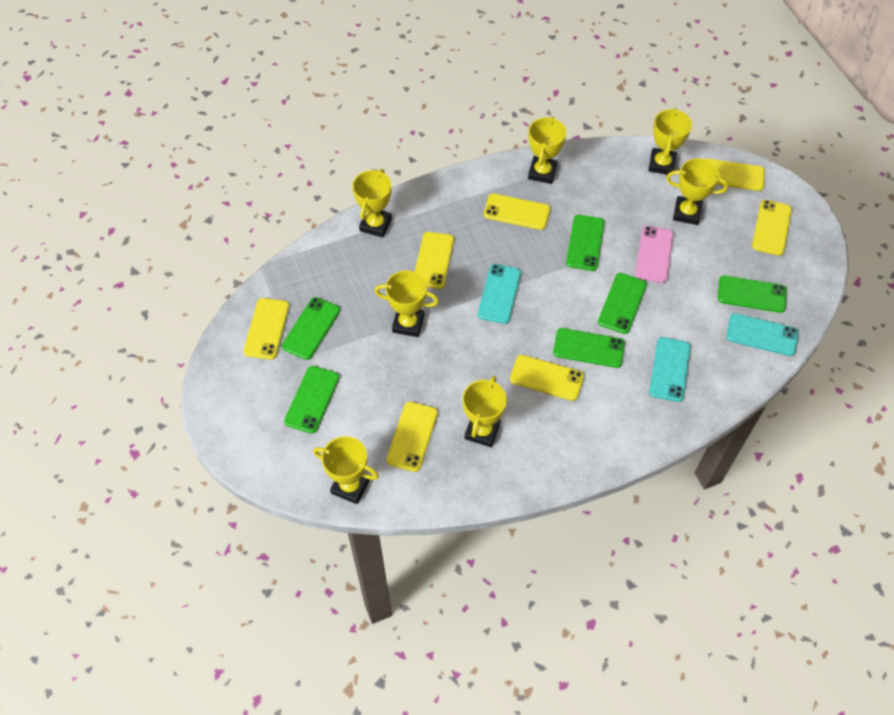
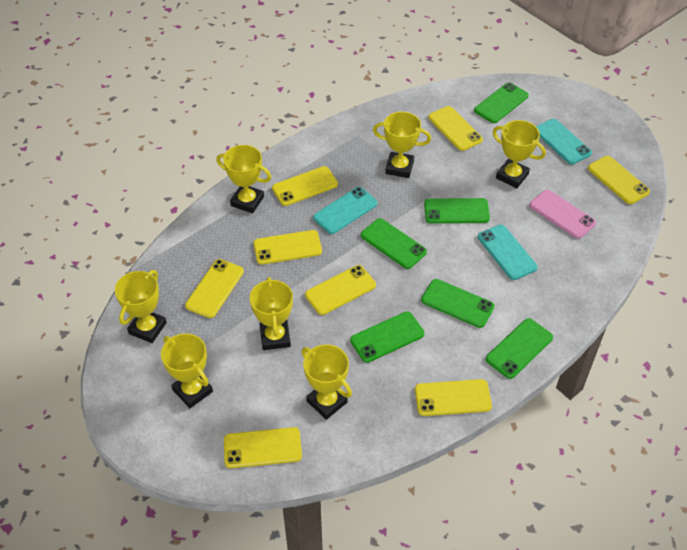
yellow phone: 7 -> 8

